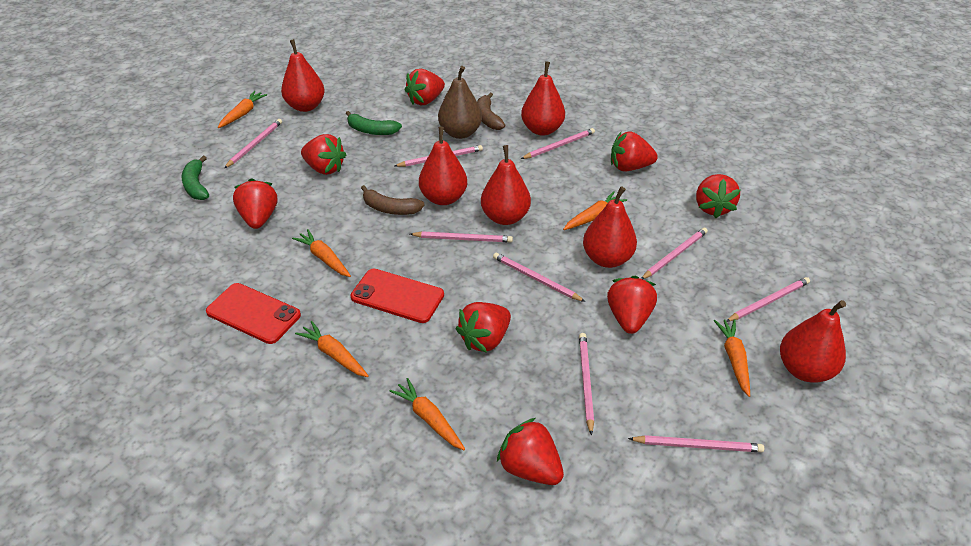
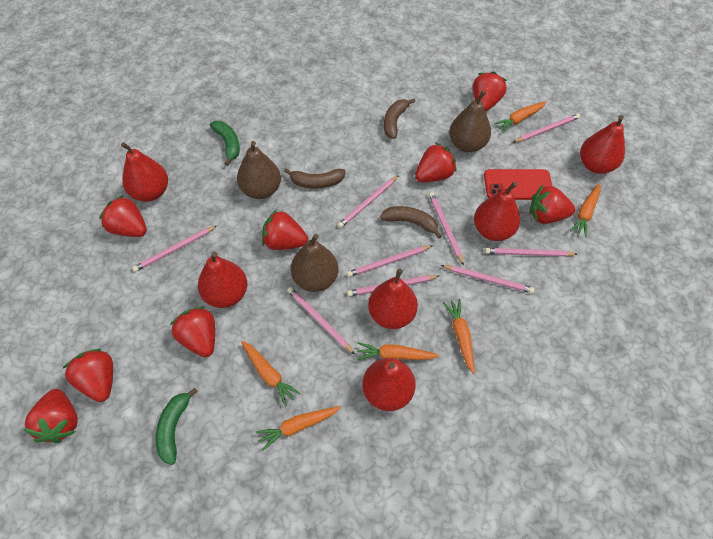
brown banana: 2 -> 3
brown pear: 1 -> 3
red phone: 2 -> 1

